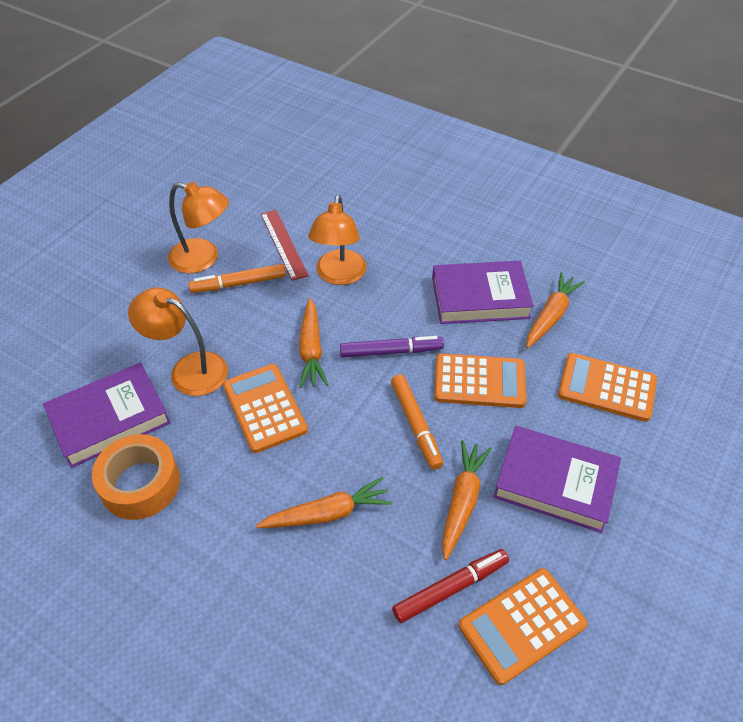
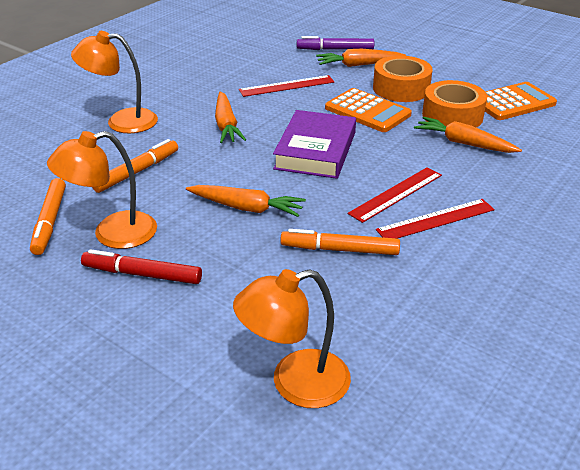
orange calculator: 4 -> 2
orange marker: 2 -> 3
orange tape: 1 -> 2
purple book: 3 -> 1
red ruler: 1 -> 3

